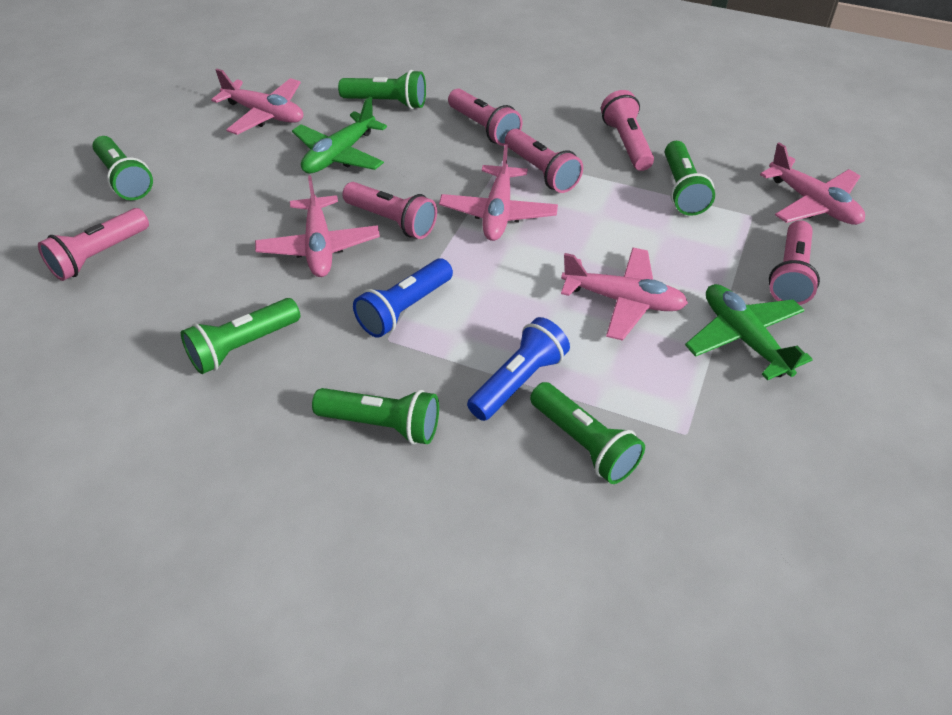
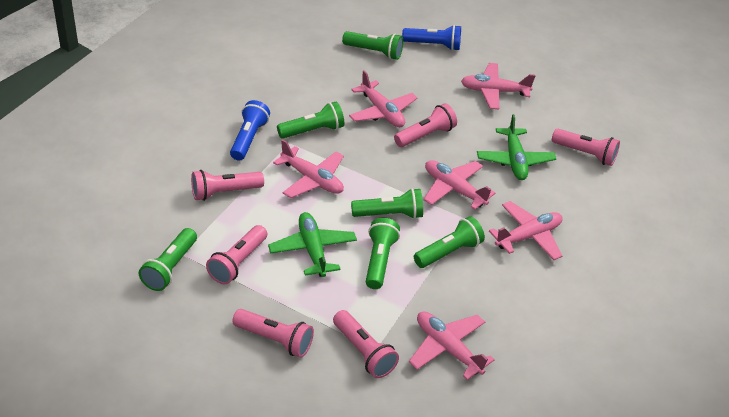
pink plane: 5 -> 6

